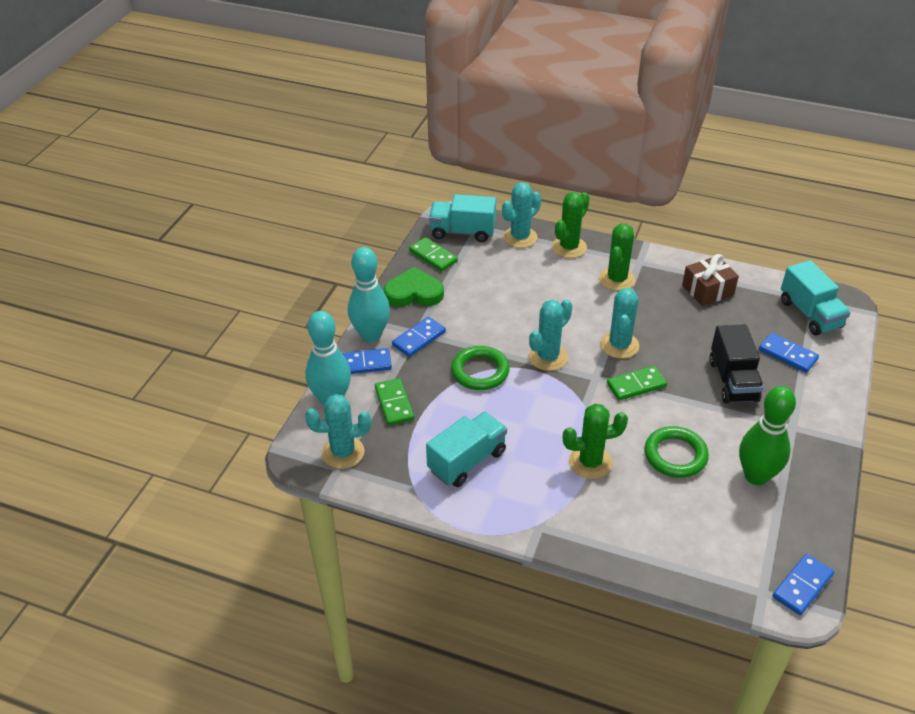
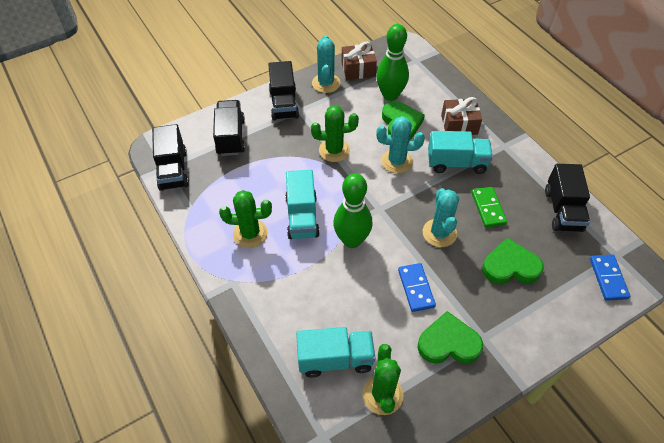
black truck: 1 -> 4
blue domino: 4 -> 2
brown gift: 1 -> 2
green bowling pin: 1 -> 2
green domino: 3 -> 1
green heart: 1 -> 3
green ring: 2 -> 0
turquoise bowling pin: 2 -> 0
turquoise cactus: 4 -> 3

